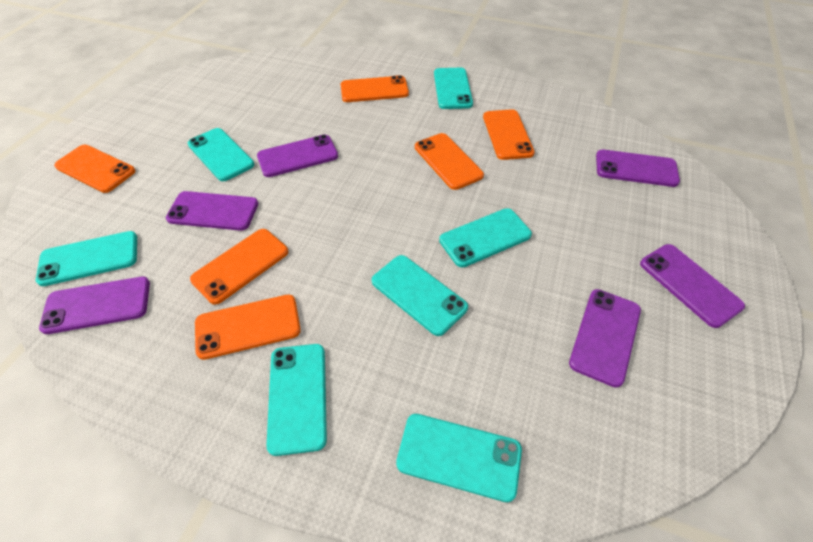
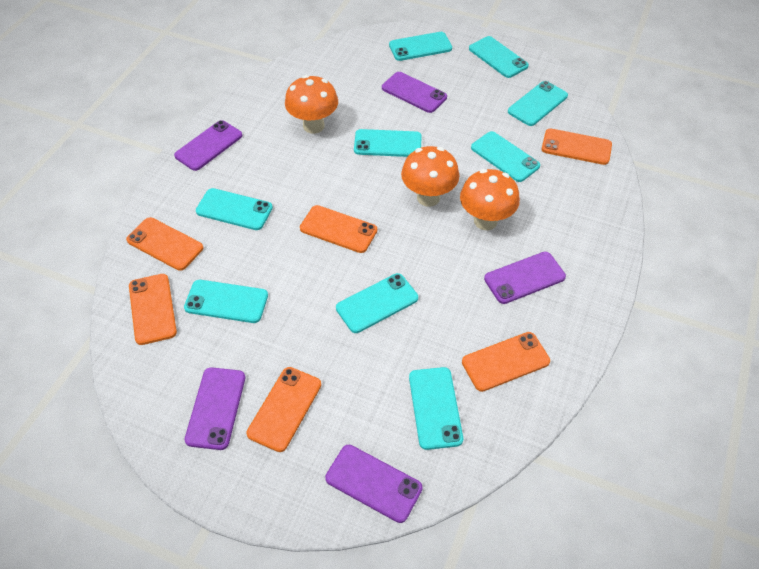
orange mushroom: 0 -> 3
purple phone: 6 -> 5
turquoise phone: 7 -> 9

